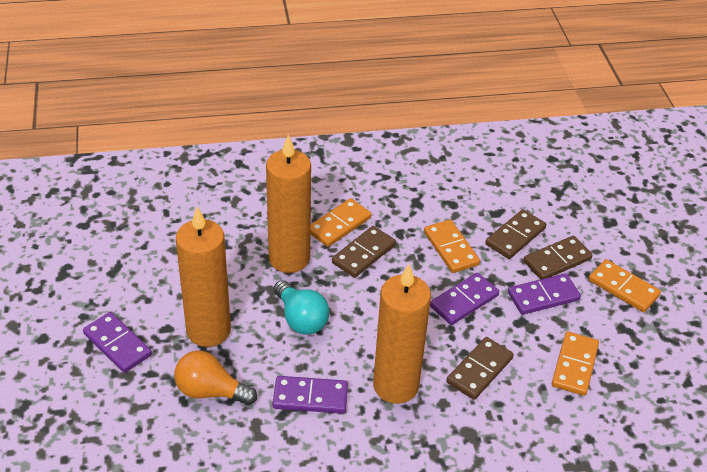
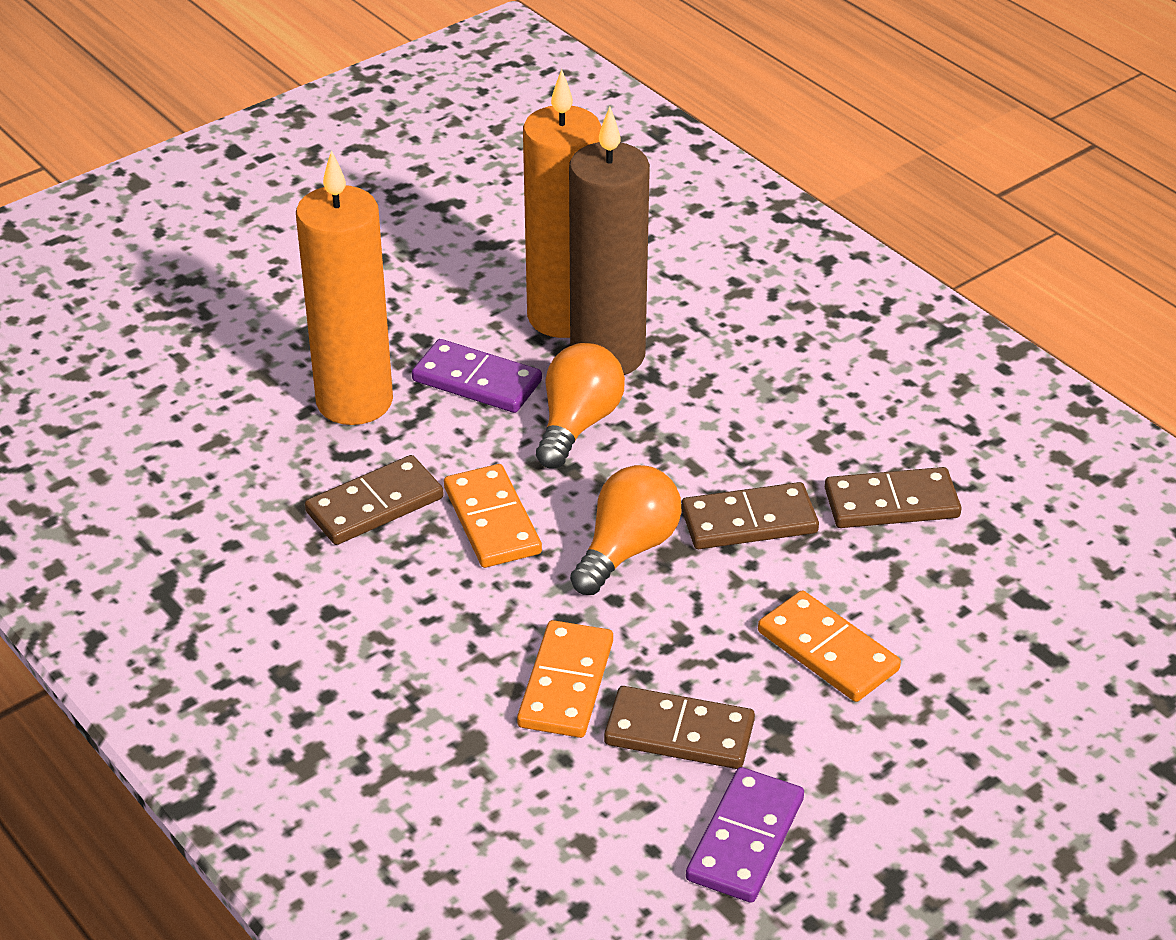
brown candle: 0 -> 1
orange candle: 3 -> 2
orange domino: 4 -> 3
orange light bulb: 1 -> 2
purple domino: 4 -> 2
turquoise light bulb: 1 -> 0

